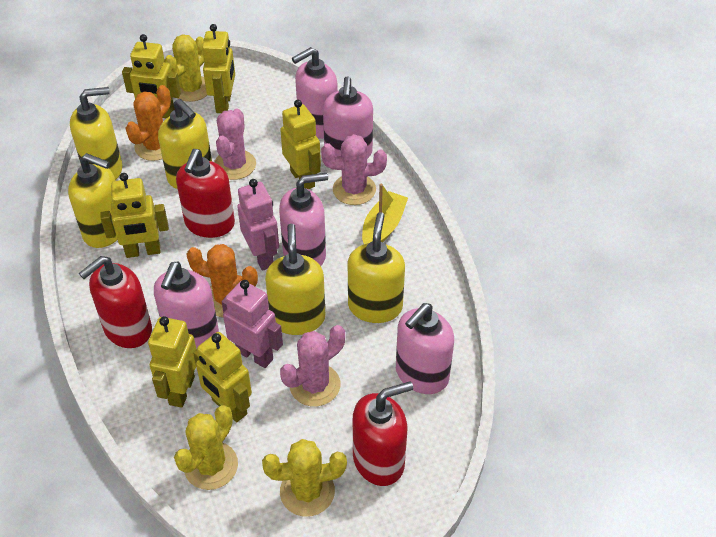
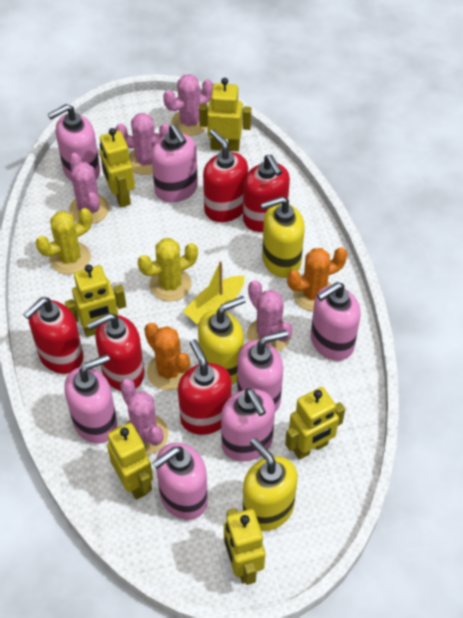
pink cactus: 3 -> 5
pink robot: 2 -> 0
pink soap dispenser: 5 -> 7
red soap dispenser: 3 -> 5
yellow cactus: 3 -> 2
yellow soap dispenser: 5 -> 3

